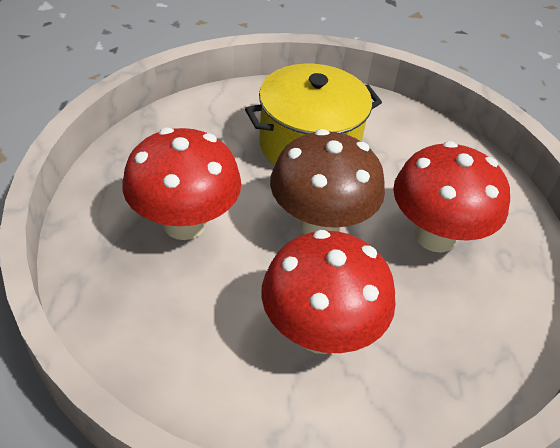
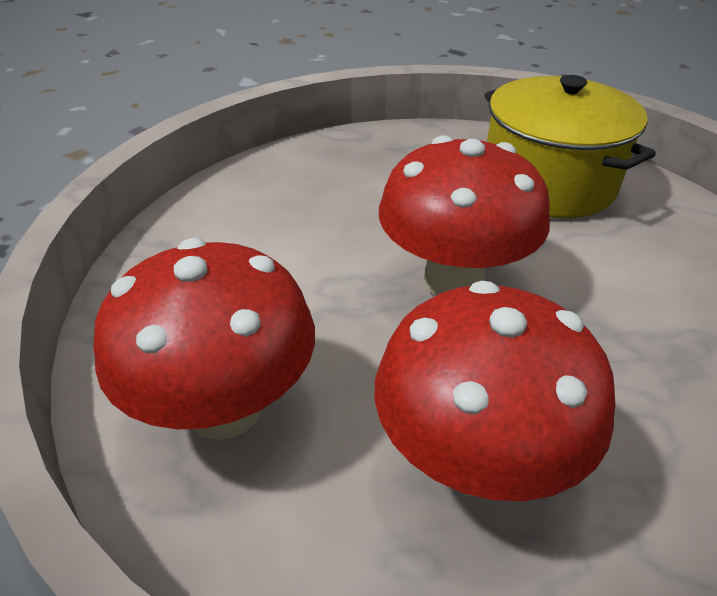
brown mushroom: 1 -> 0

